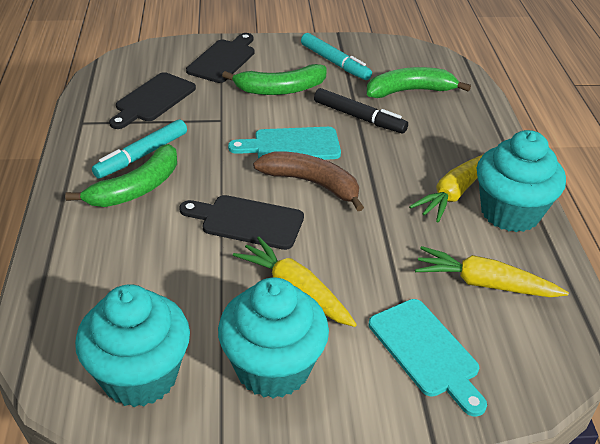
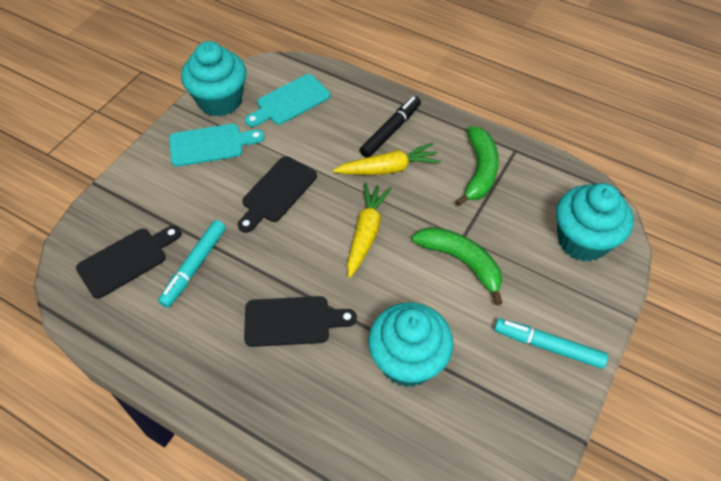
brown banana: 1 -> 0
green banana: 3 -> 2
yellow carrot: 3 -> 2

